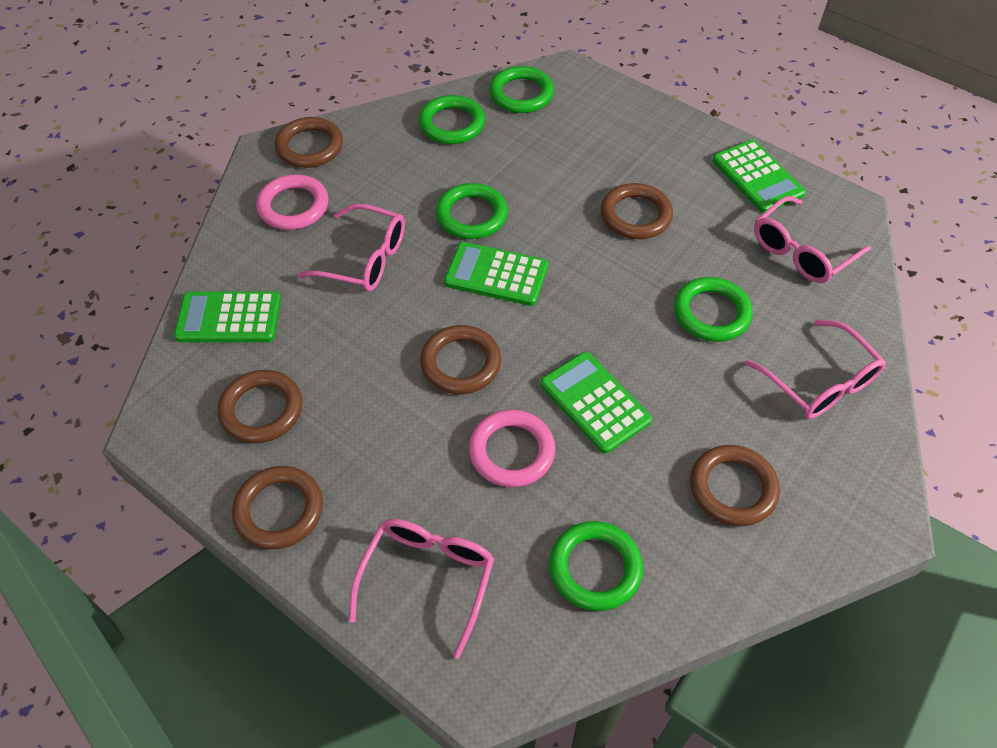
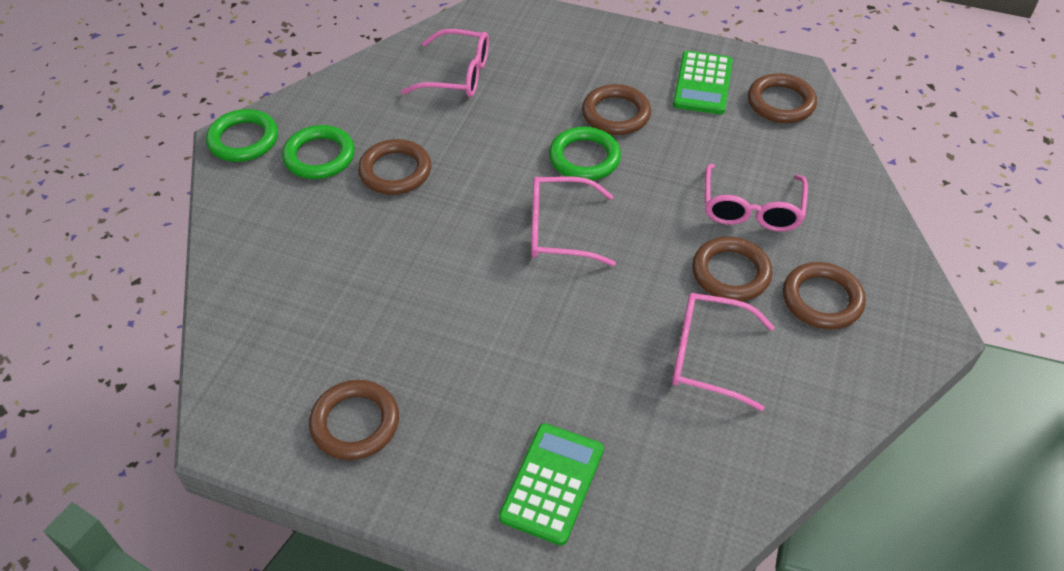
green calculator: 4 -> 2
green ring: 5 -> 3
pink ring: 2 -> 0

